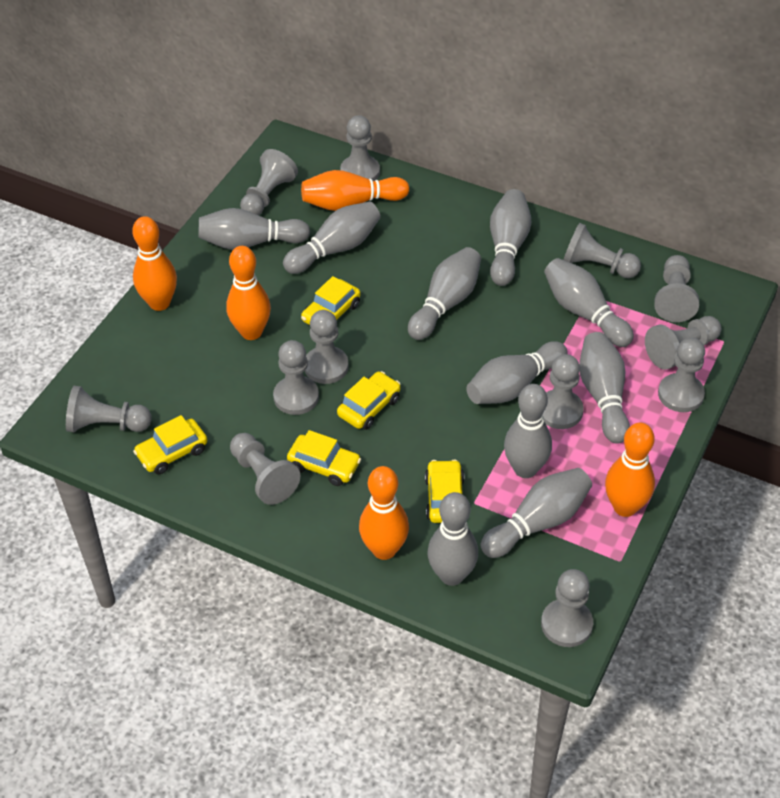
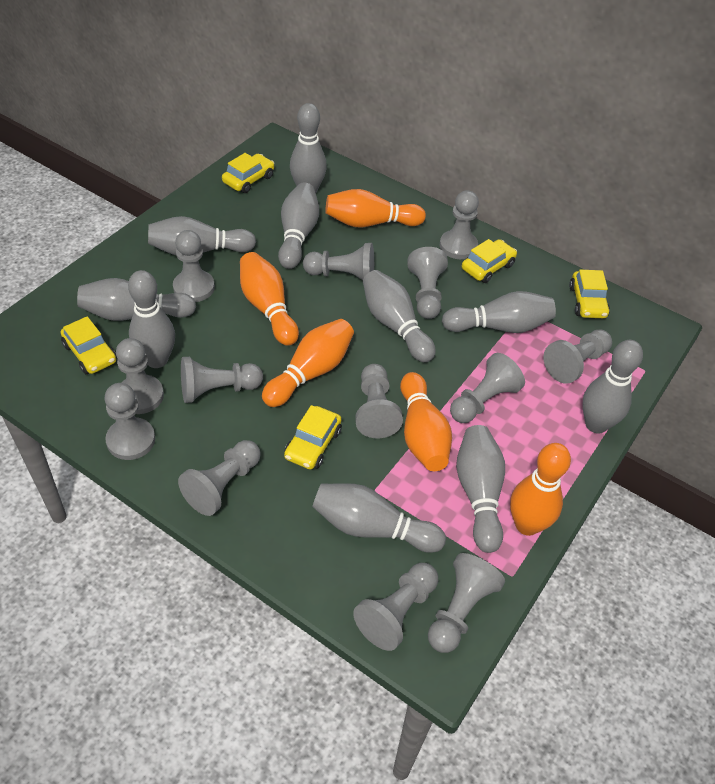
grey pawn: 12 -> 13

